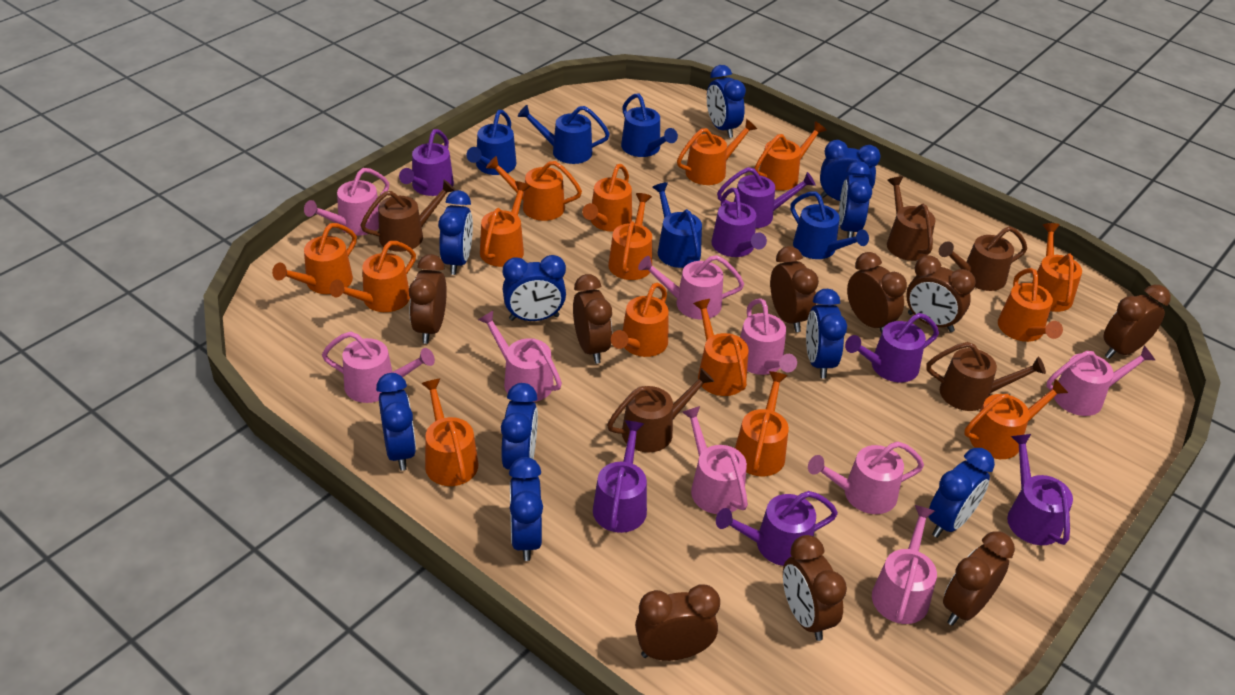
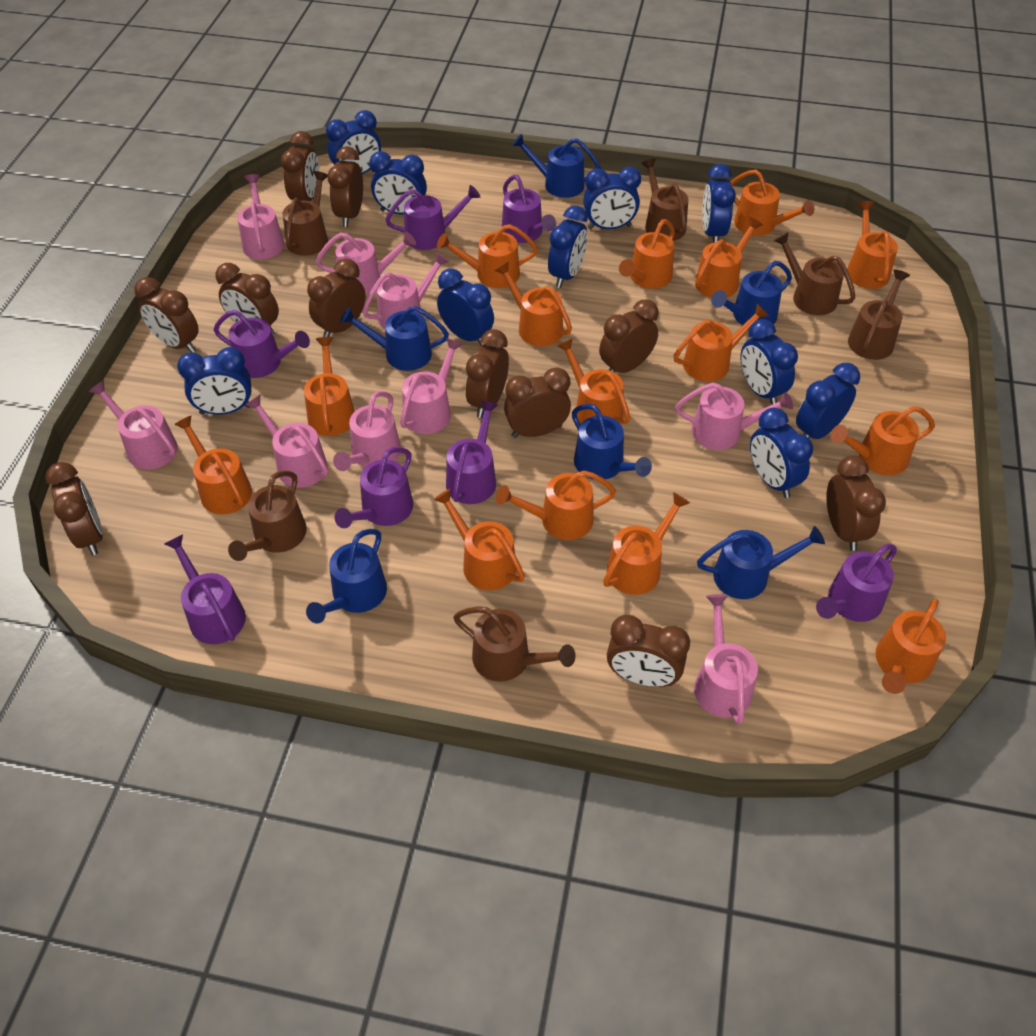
blue watering can: 5 -> 6
brown clock: 9 -> 11
brown watering can: 5 -> 6

